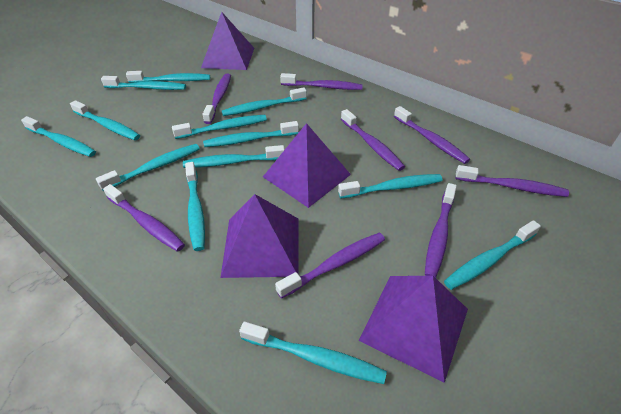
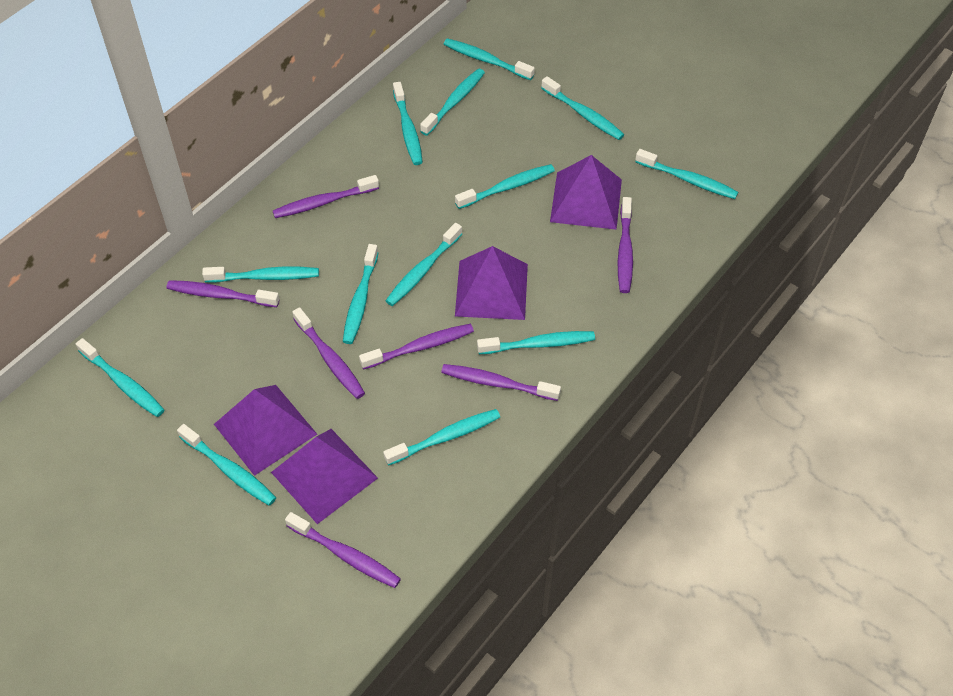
purple toothbrush: 8 -> 7

